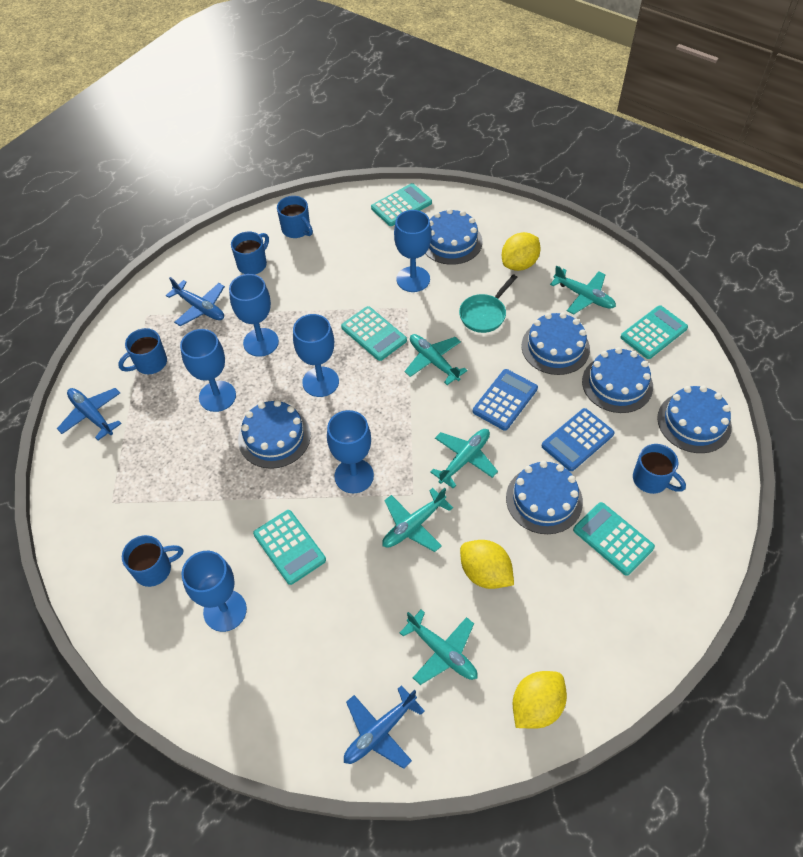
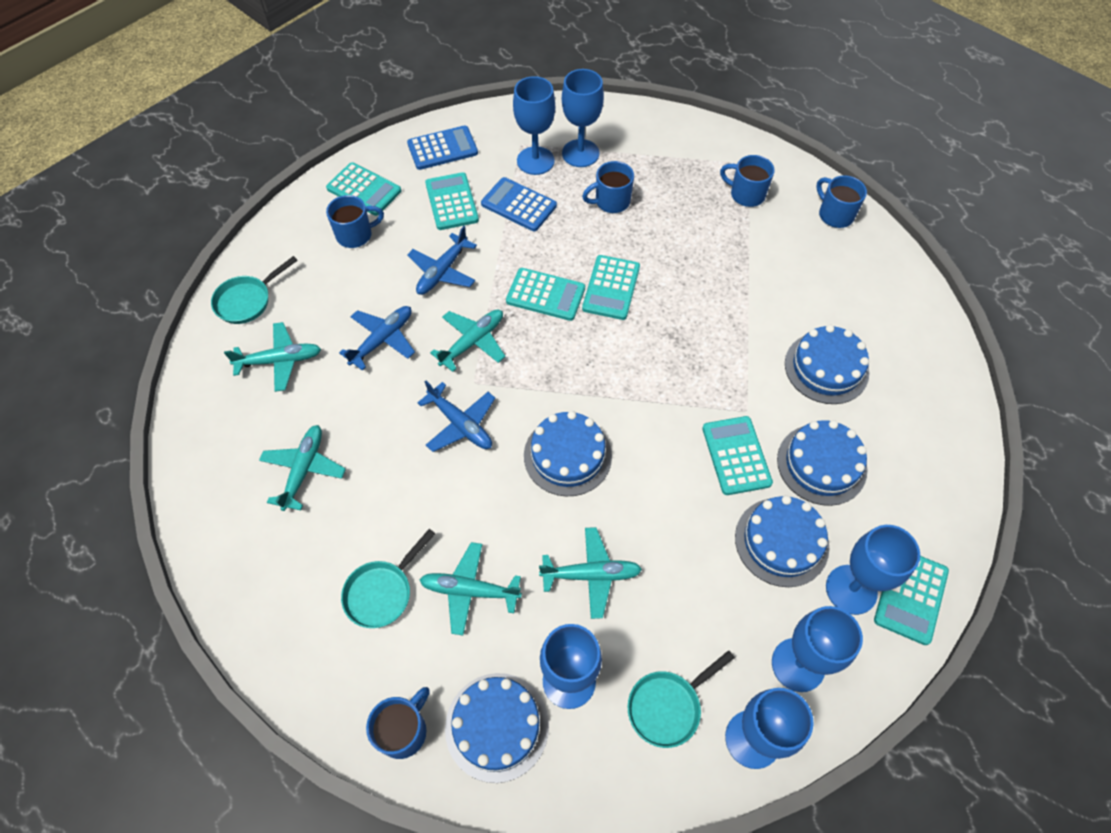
blue cake: 6 -> 5
turquoise calculator: 5 -> 6
turquoise pan: 1 -> 3
yellow lemon: 3 -> 0

